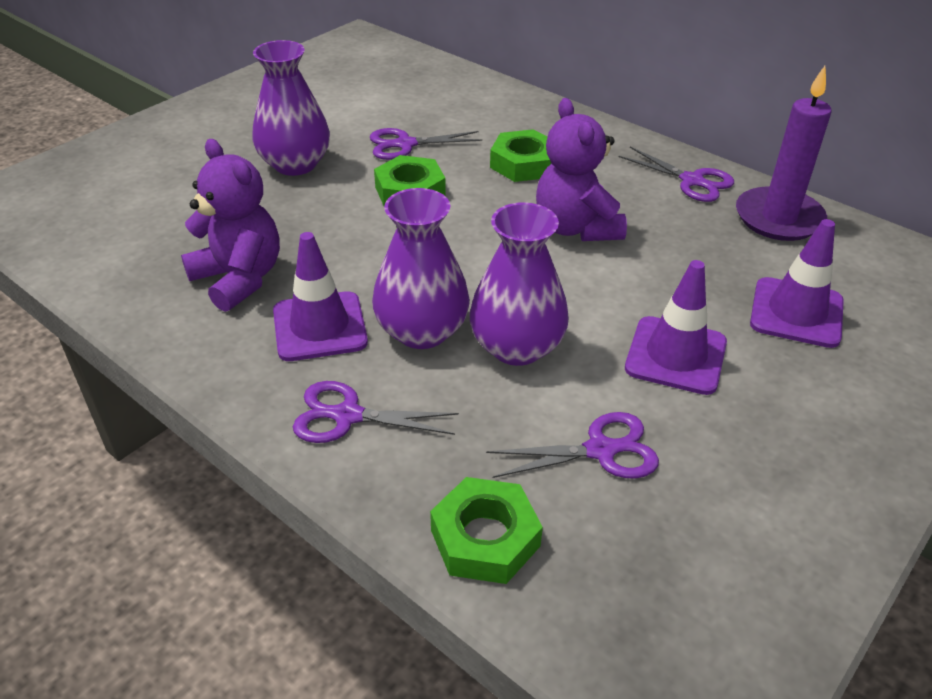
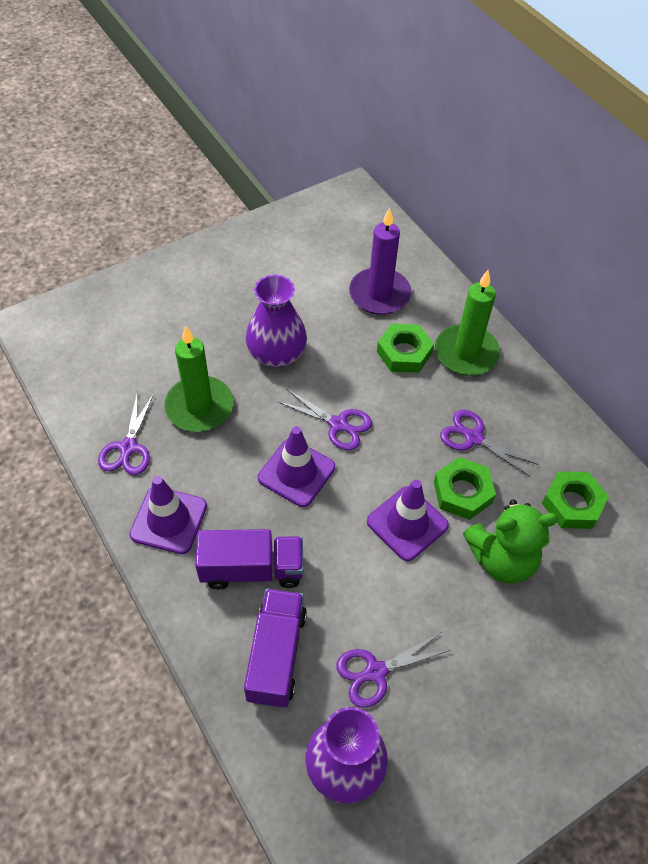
green candle: 0 -> 2
green teddy bear: 0 -> 1
purple teddy bear: 2 -> 0
purple truck: 0 -> 2
purple vase: 3 -> 2

